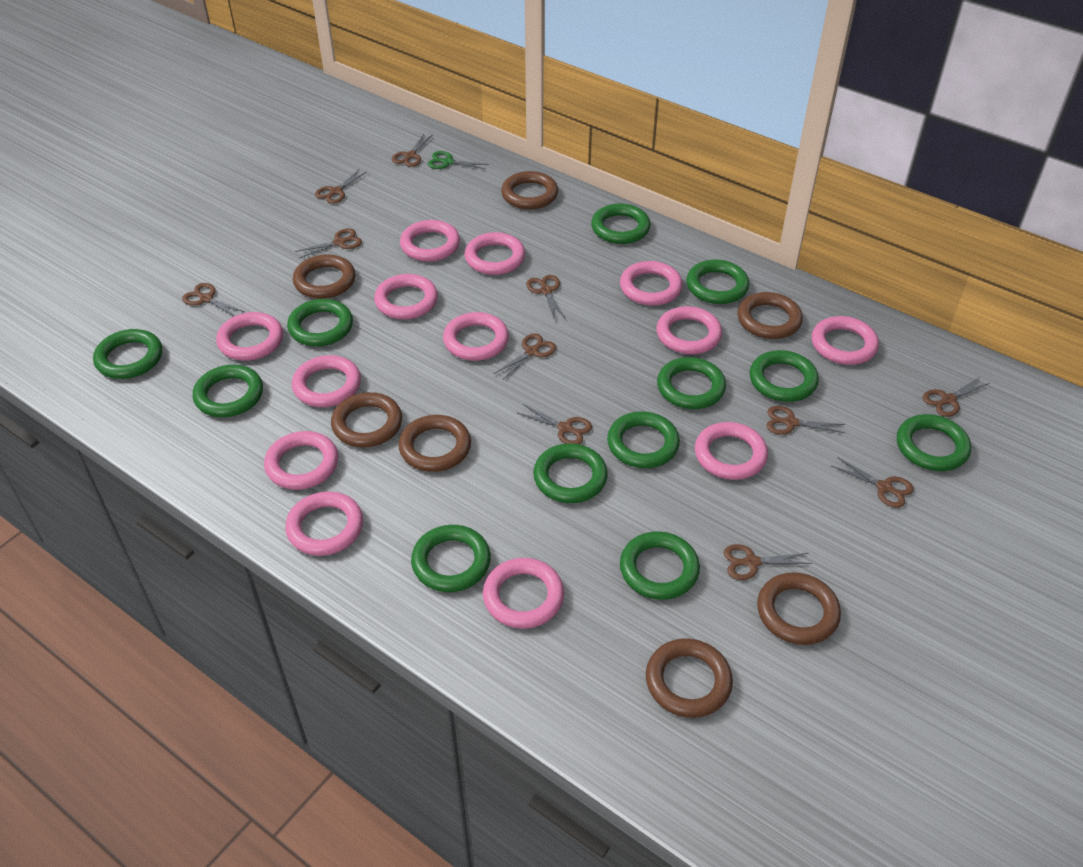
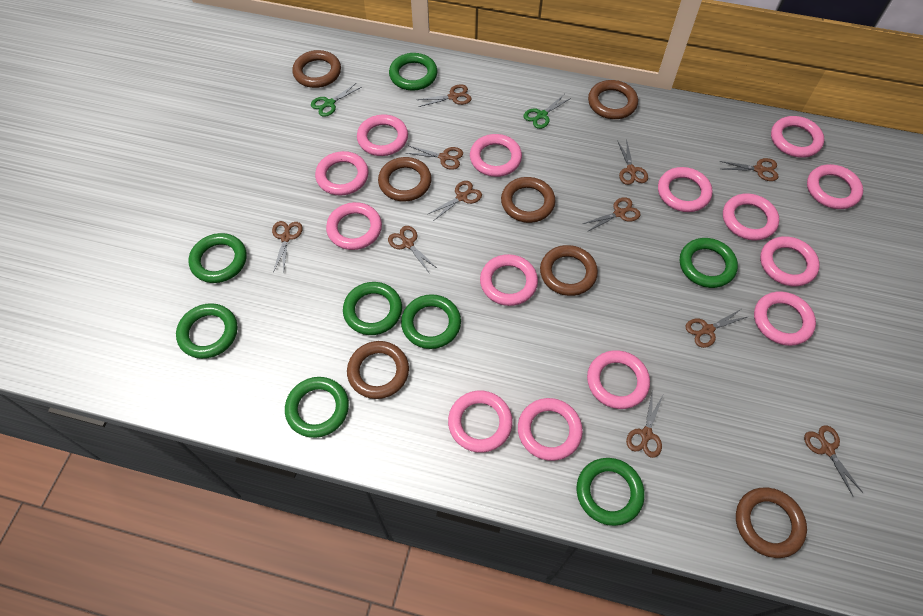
green ring: 12 -> 8
green scissors: 1 -> 2
pink ring: 13 -> 14

